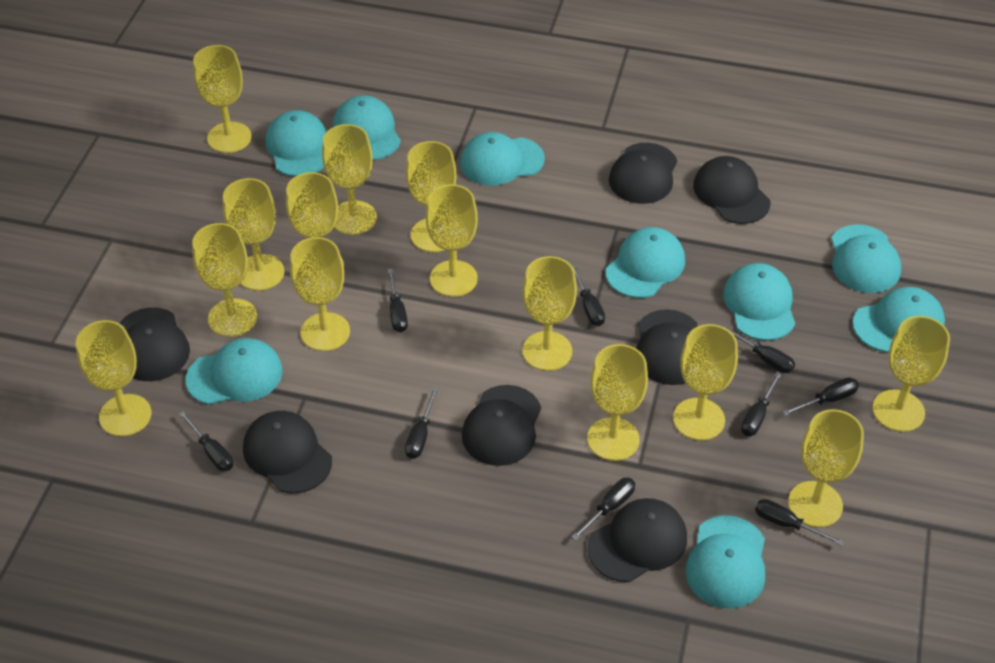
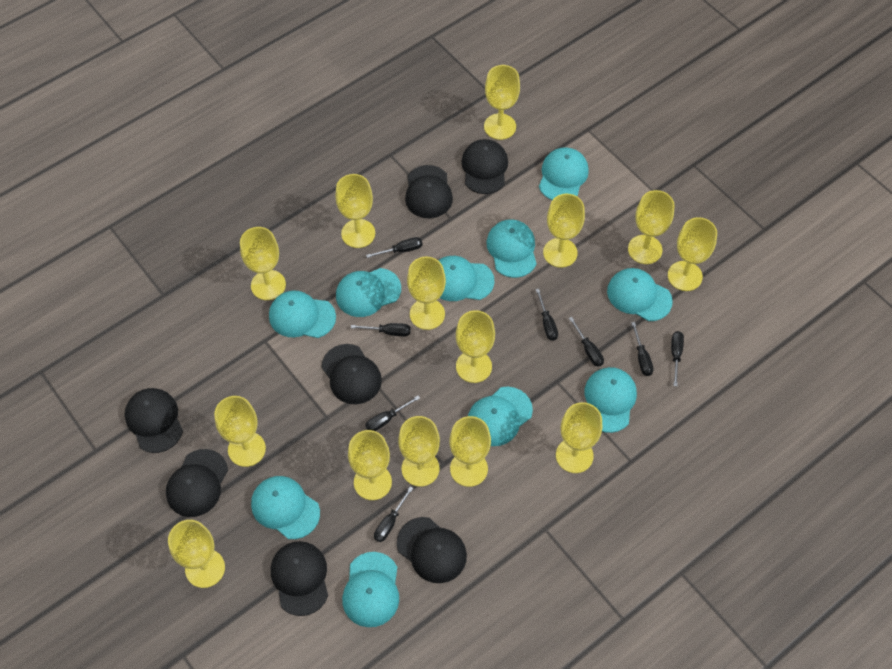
black screwdriver: 9 -> 8
turquoise cap: 9 -> 10

